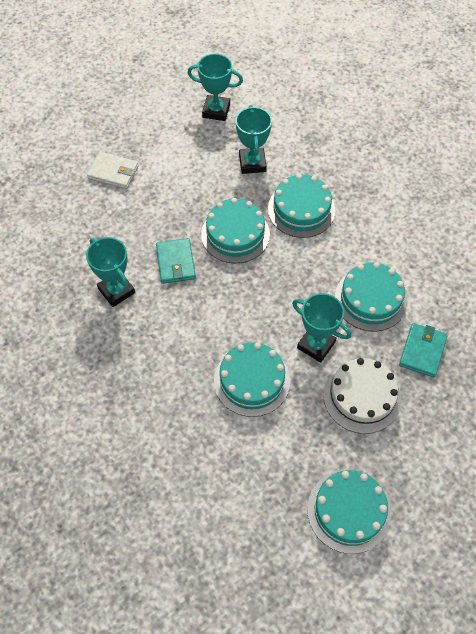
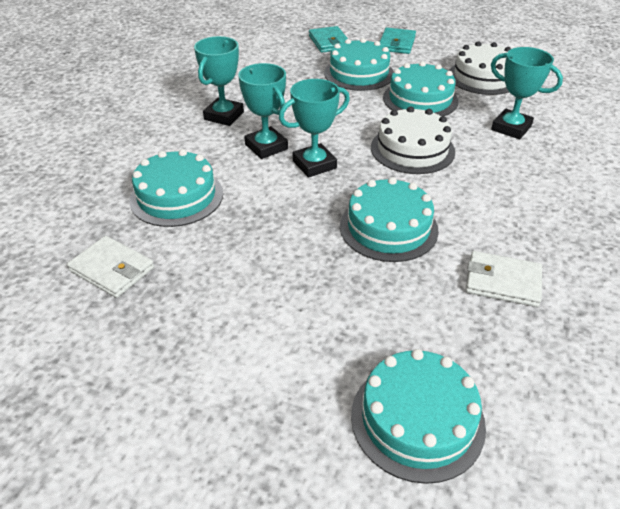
white cake: 1 -> 2
white wallet: 1 -> 2

